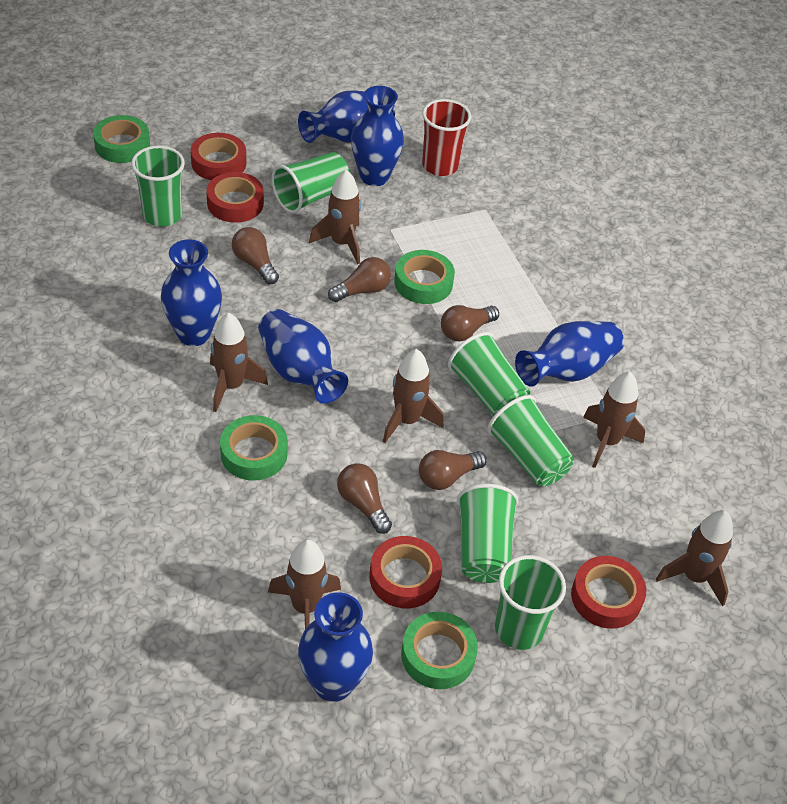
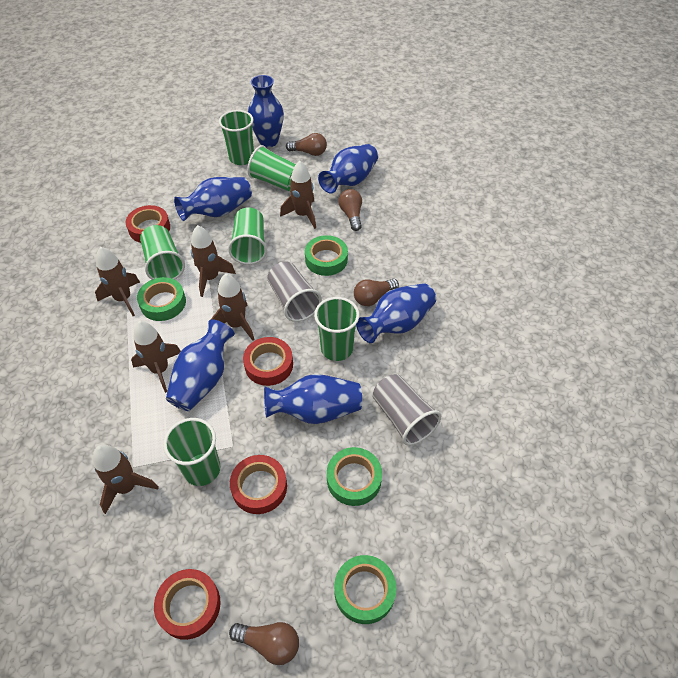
brown light bulb: 5 -> 4
grey cup: 0 -> 2
red cup: 1 -> 0

